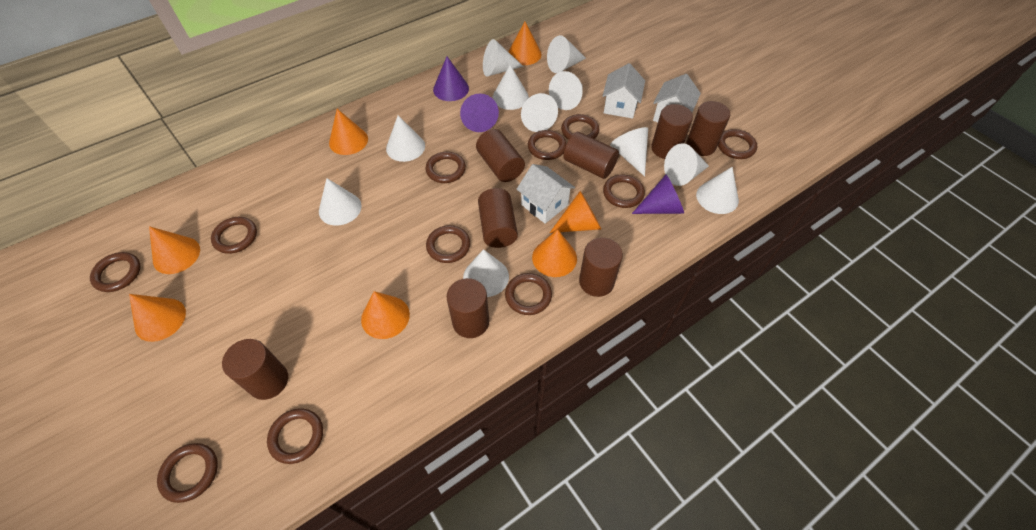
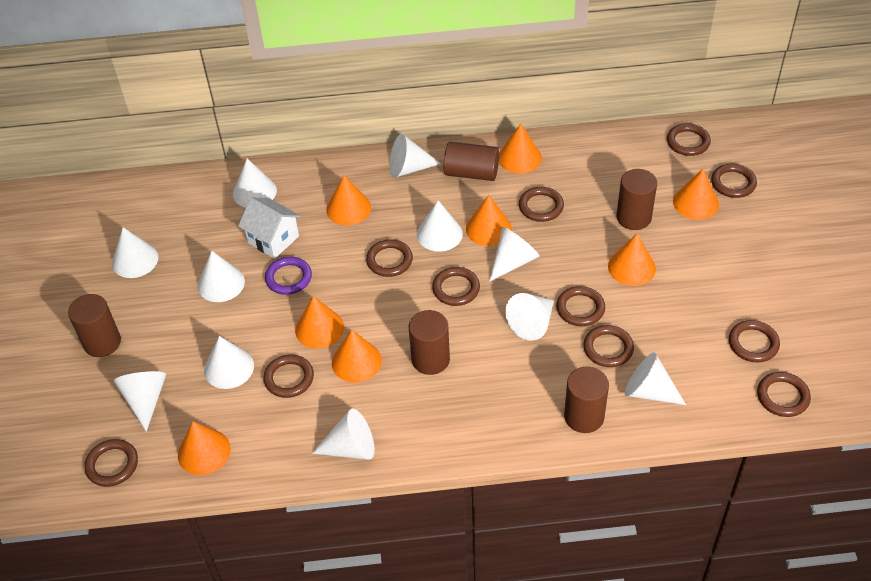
brown cylinder: 8 -> 5
orange cone: 7 -> 8
purple cone: 3 -> 0
purple ring: 0 -> 1
white house: 3 -> 1

